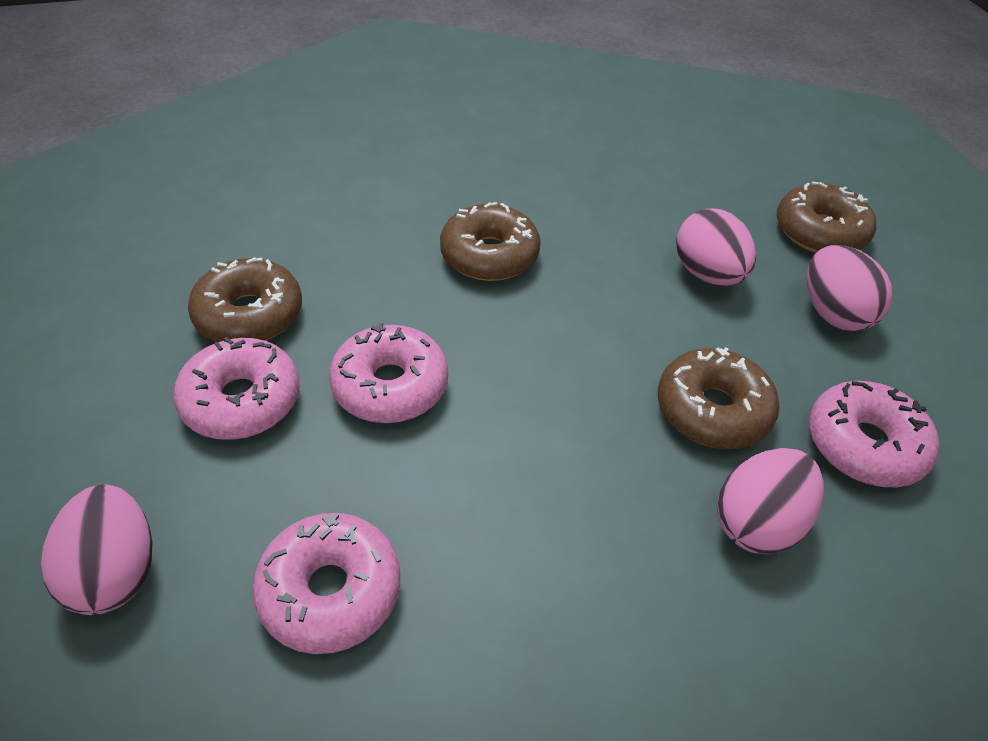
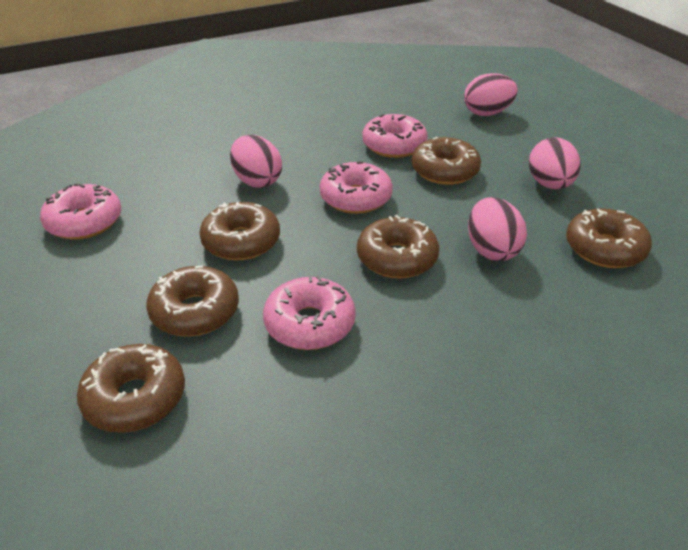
brown donut: 4 -> 6

